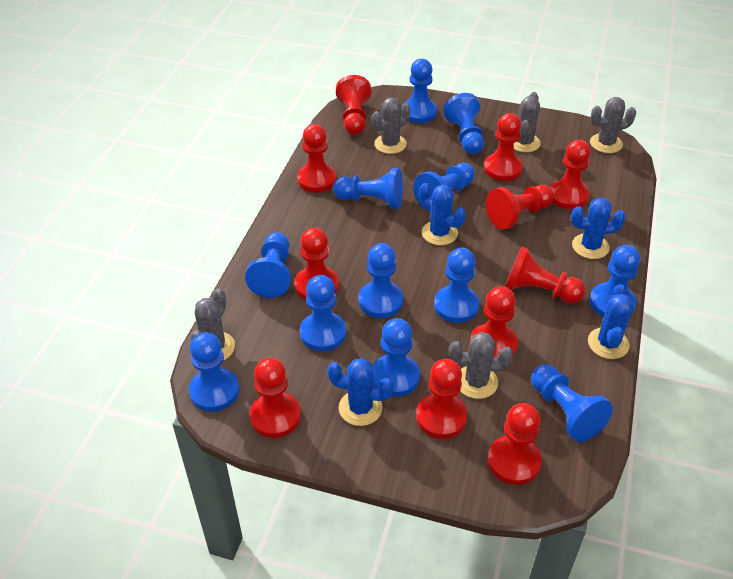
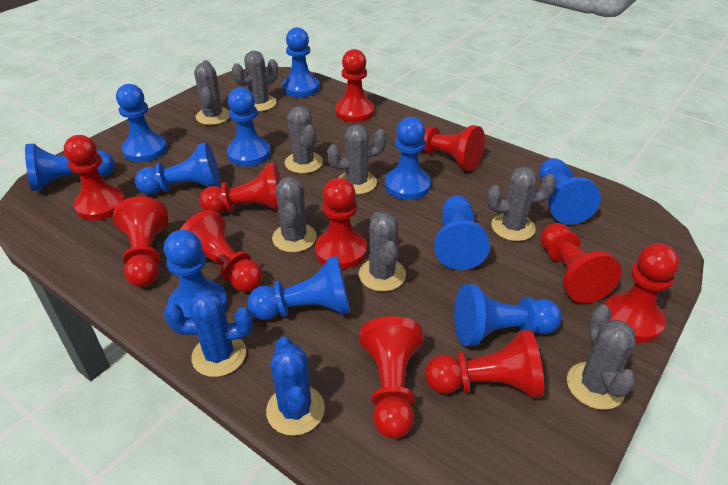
blue cactus: 4 -> 2
blue pawn: 12 -> 11
grey cactus: 5 -> 8

